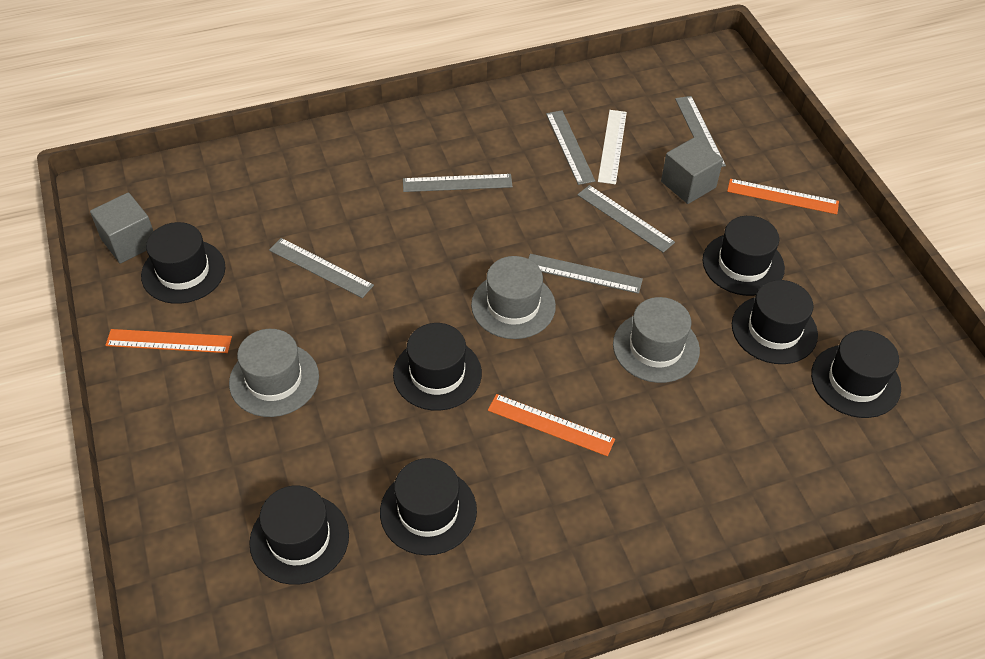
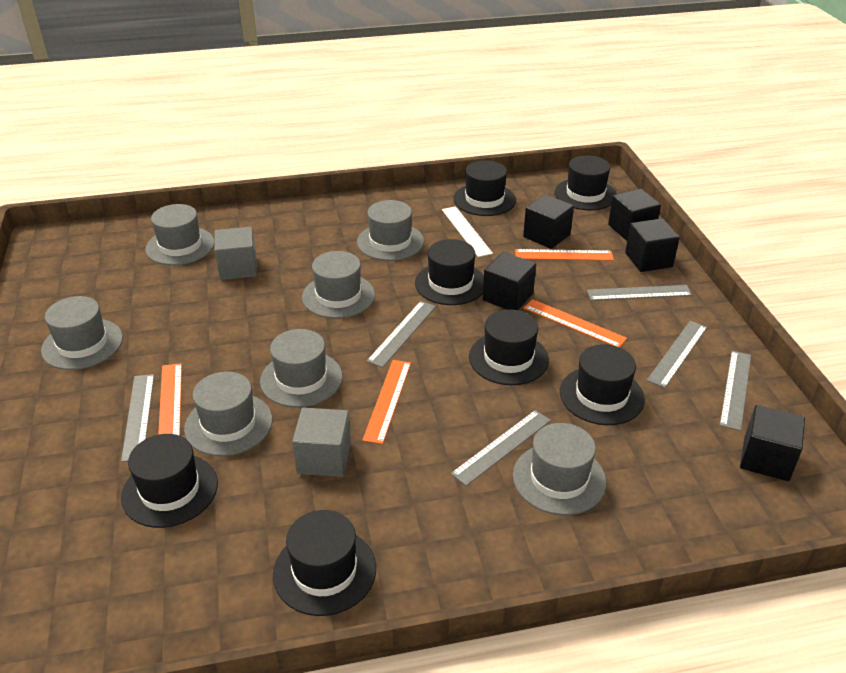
black cube: 0 -> 5
grey hat: 3 -> 7
orange ruler: 3 -> 4

